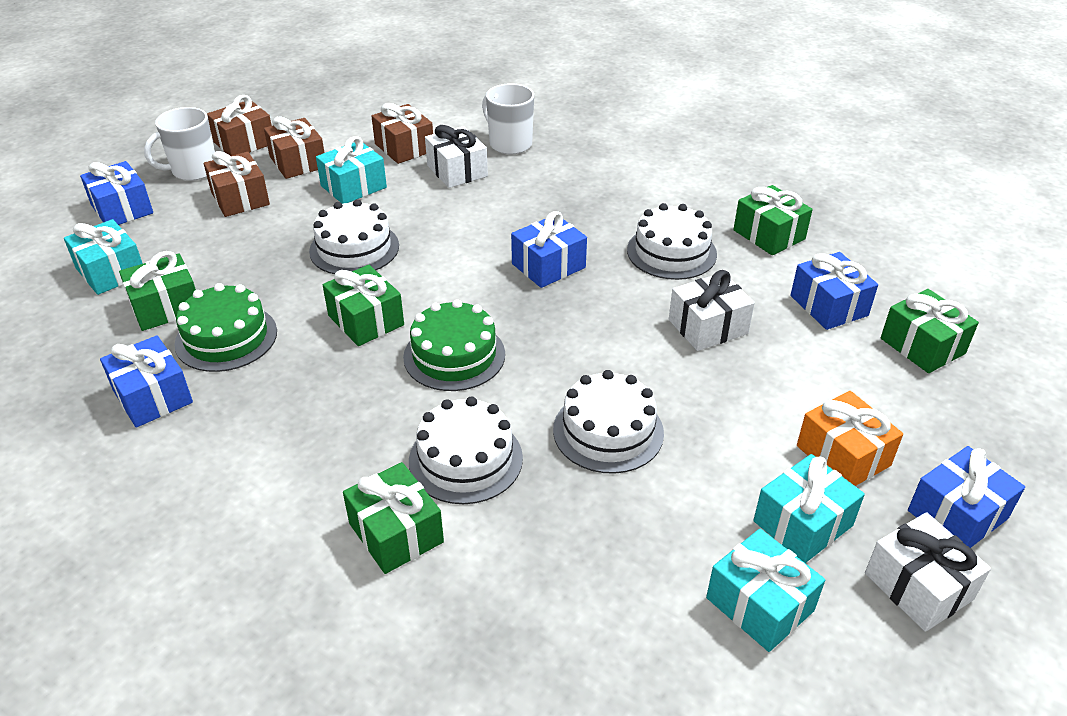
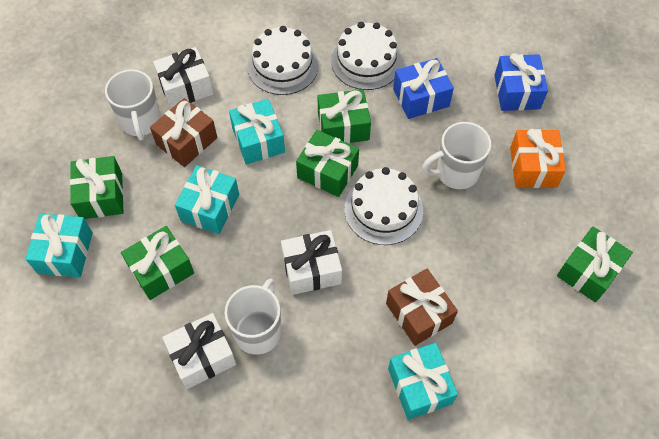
blue gift: 5 -> 2
brown gift: 4 -> 2
green cake: 2 -> 0
white cake: 4 -> 3
white mug: 2 -> 3

